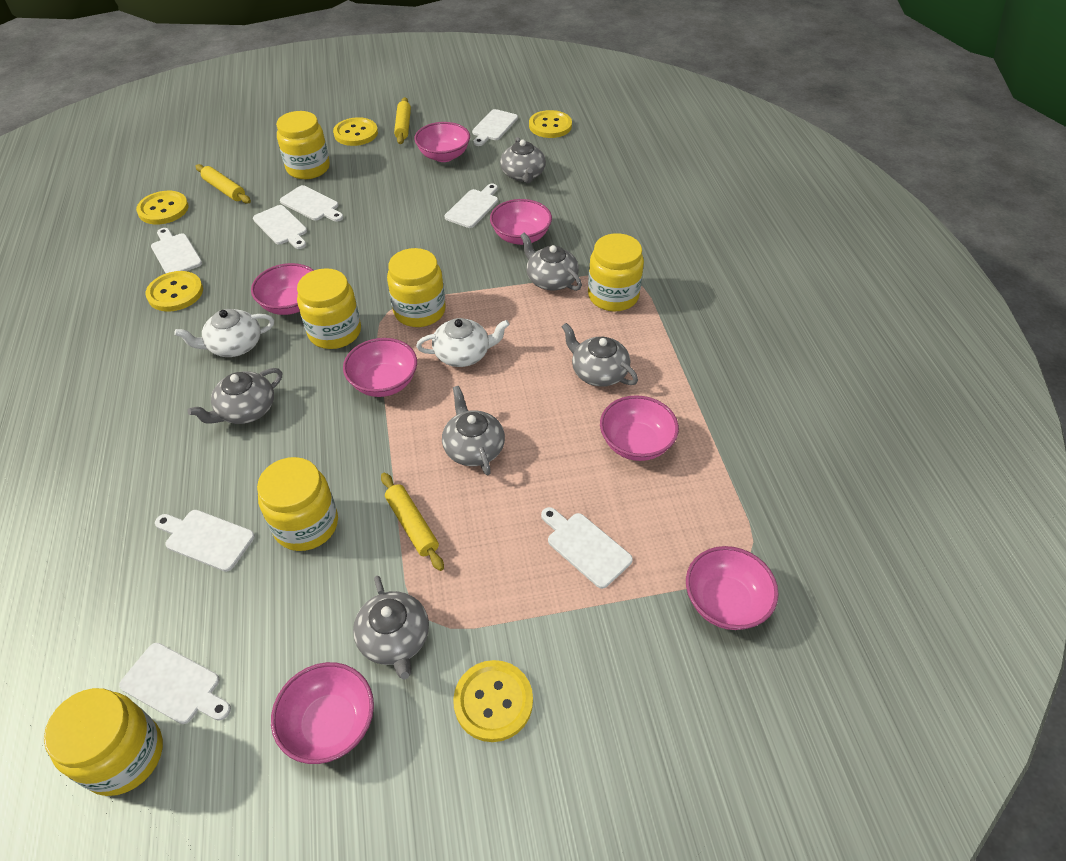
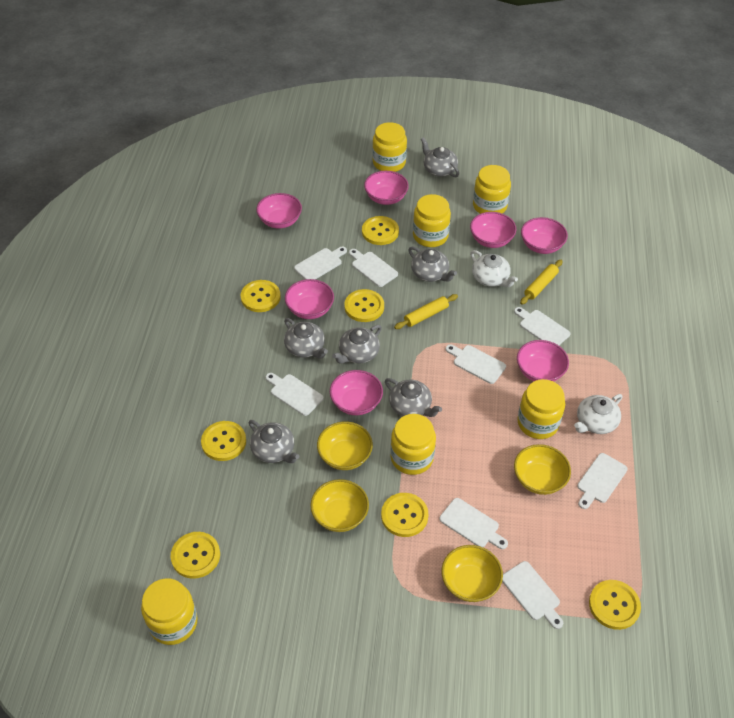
yellow bowl: 0 -> 4
yellow button: 5 -> 7
yellow rolling pin: 3 -> 2

